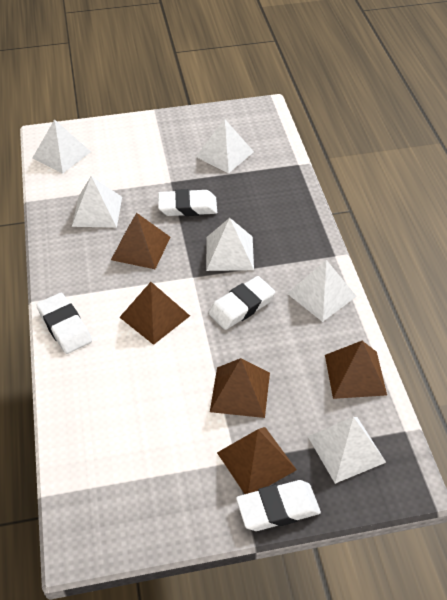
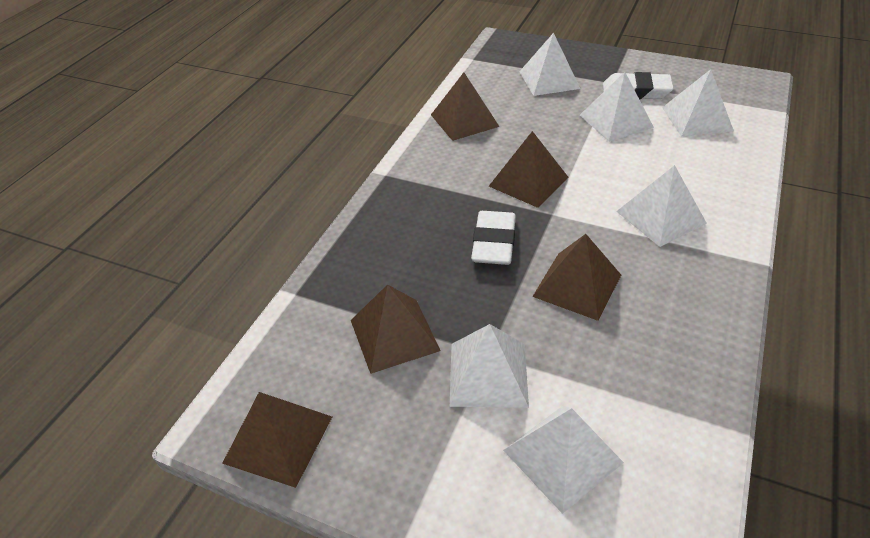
white eraser: 4 -> 2

